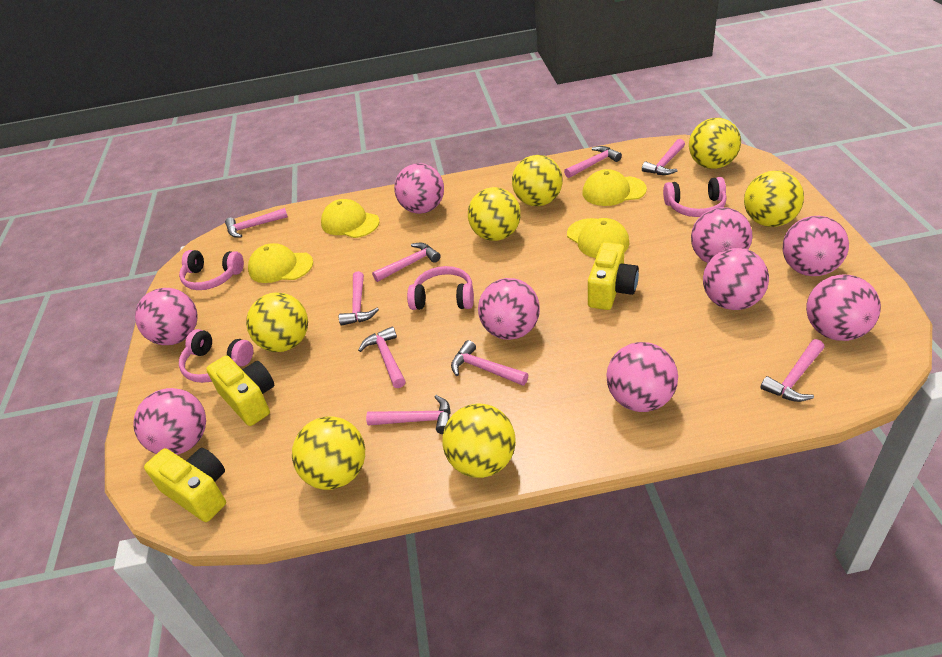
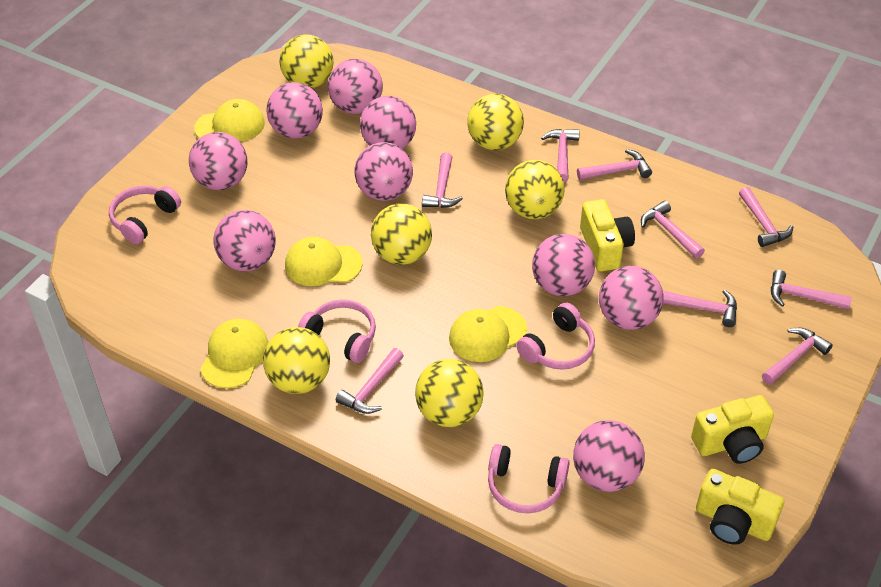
yellow ball: 7 -> 6

